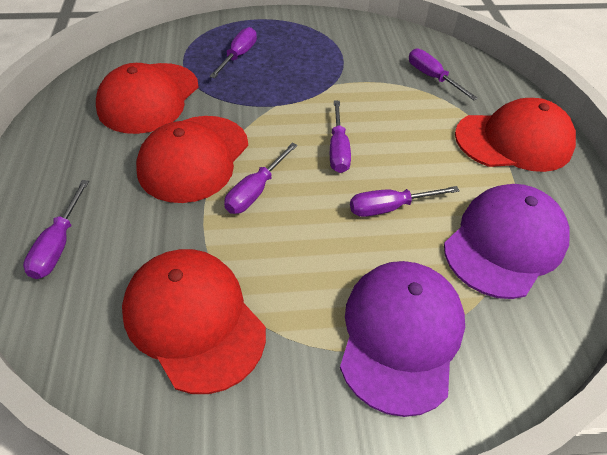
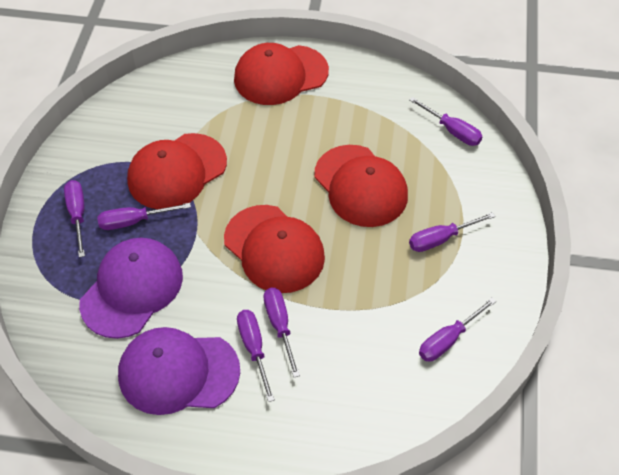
purple screwdriver: 6 -> 7

